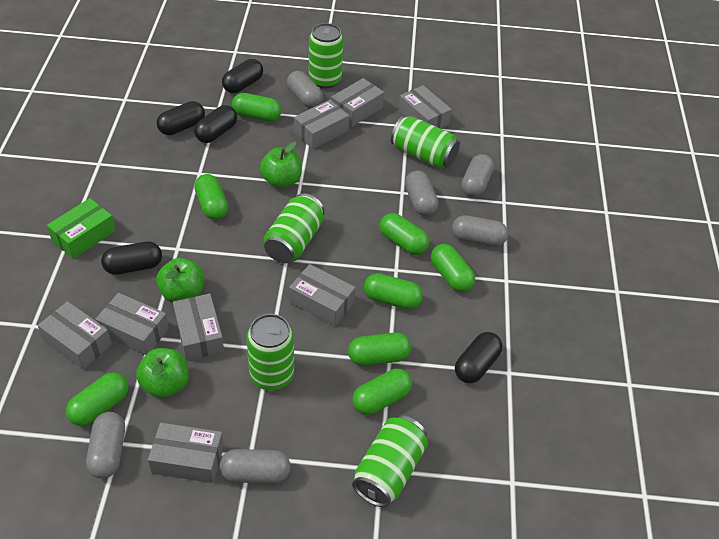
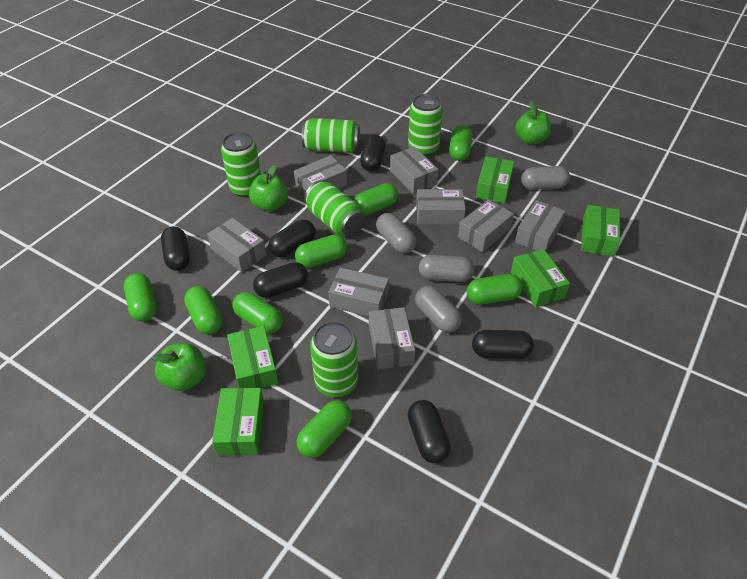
black capsule: 5 -> 6
green box: 1 -> 5
grey capsule: 6 -> 4

